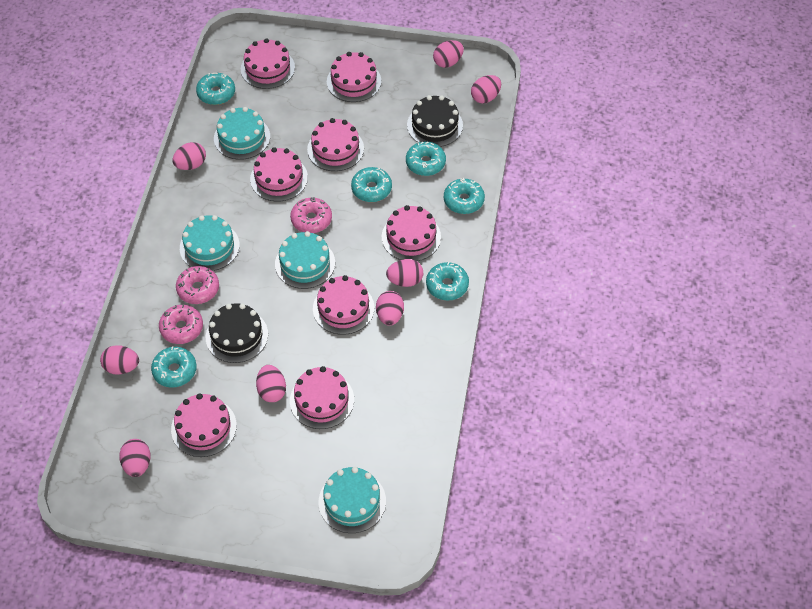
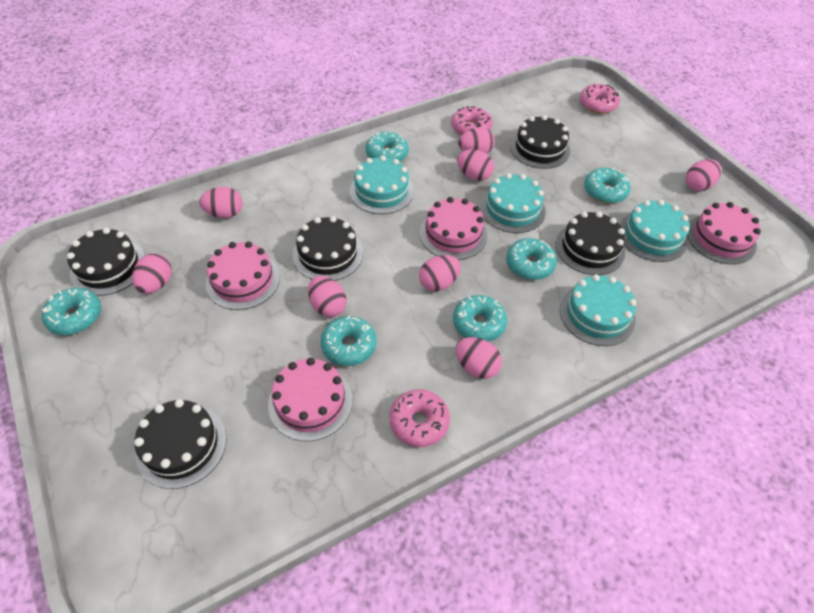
black cake: 2 -> 5
pink cake: 8 -> 4

